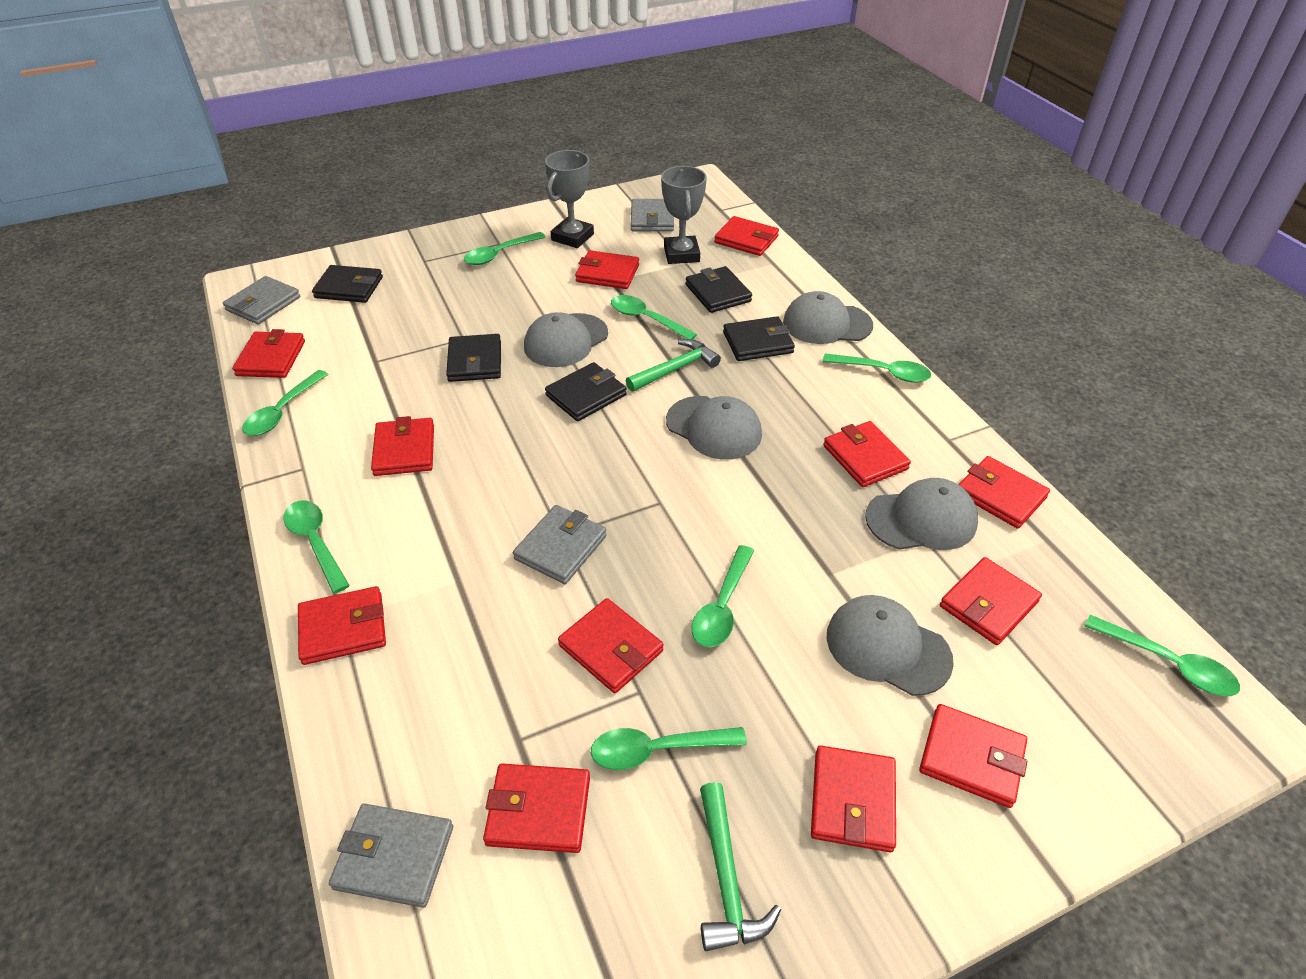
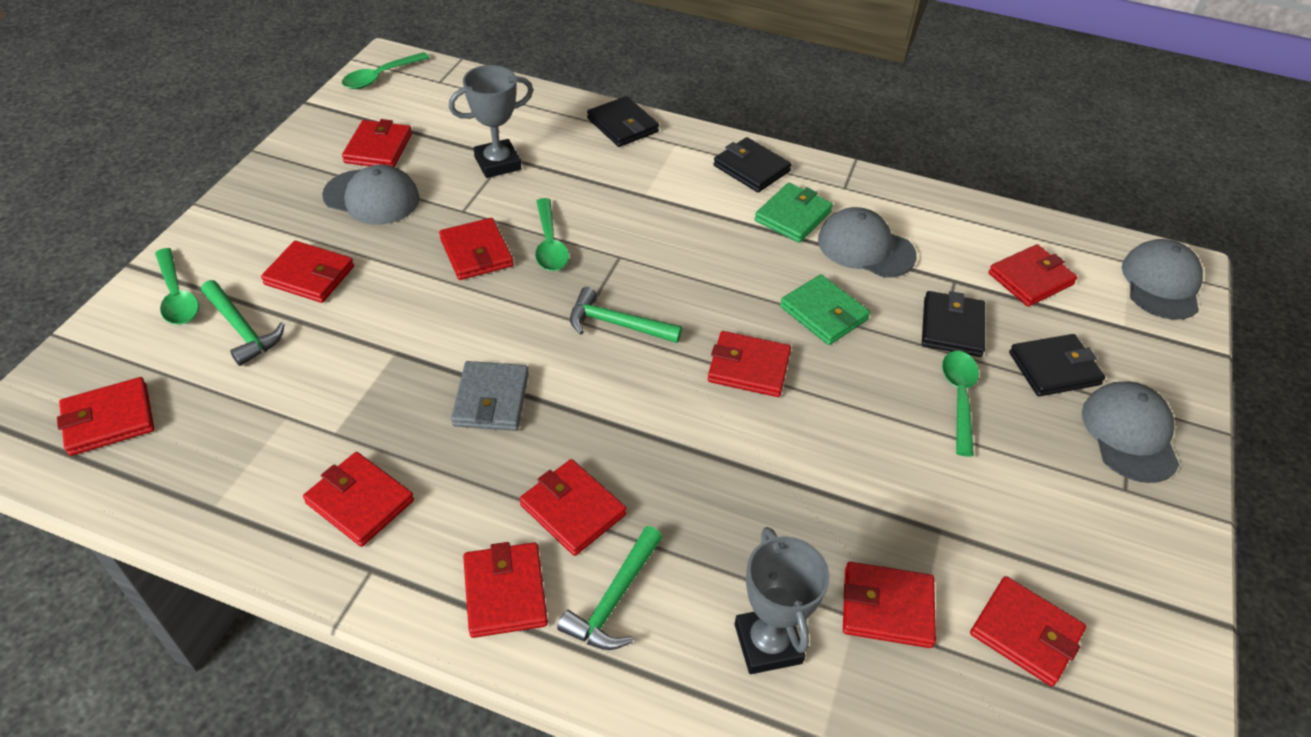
black wallet: 5 -> 4
green hammer: 2 -> 3
green spoon: 8 -> 4
green wallet: 0 -> 2
grey cap: 5 -> 4
grey wallet: 4 -> 1
red wallet: 12 -> 11

